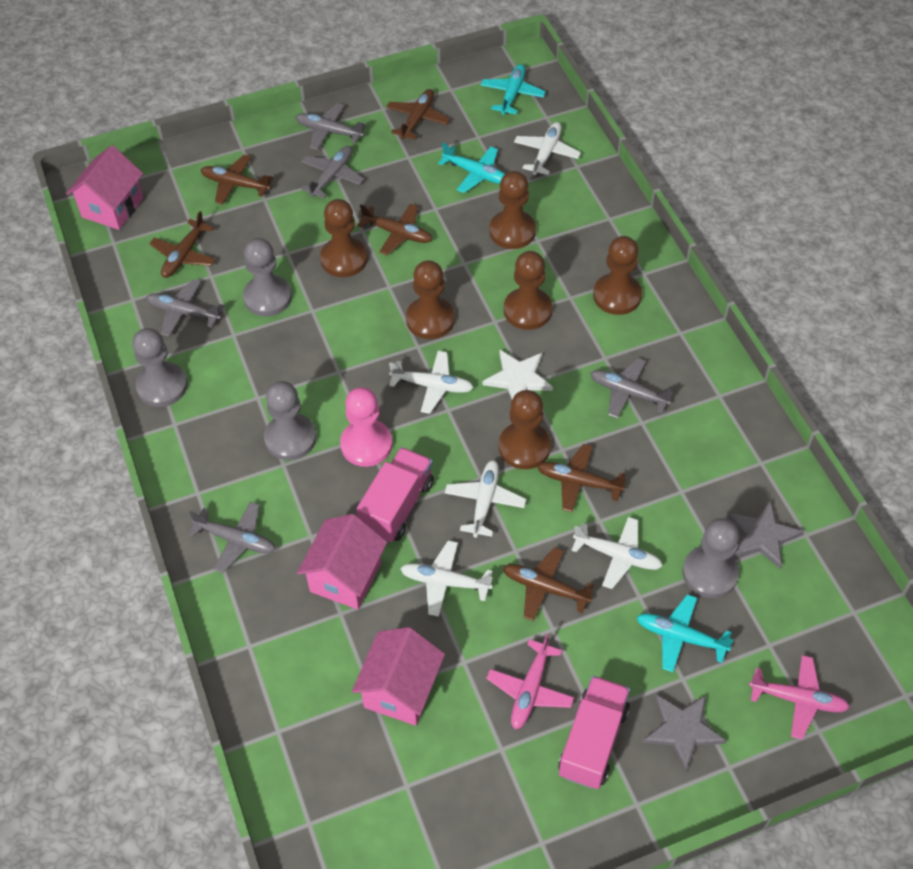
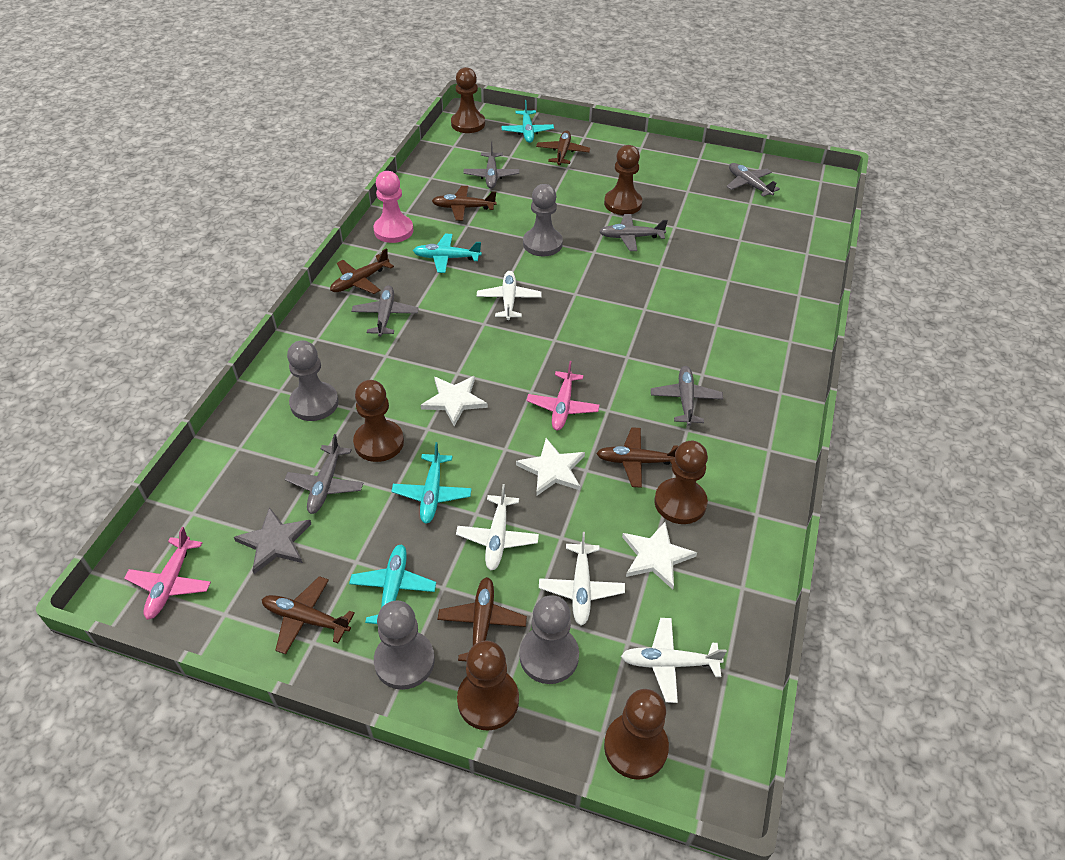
grey plane: 5 -> 6
grey star: 2 -> 1
pink house: 3 -> 0
pink truck: 2 -> 0
turquoise plane: 3 -> 4
white plane: 5 -> 4
white star: 1 -> 3

